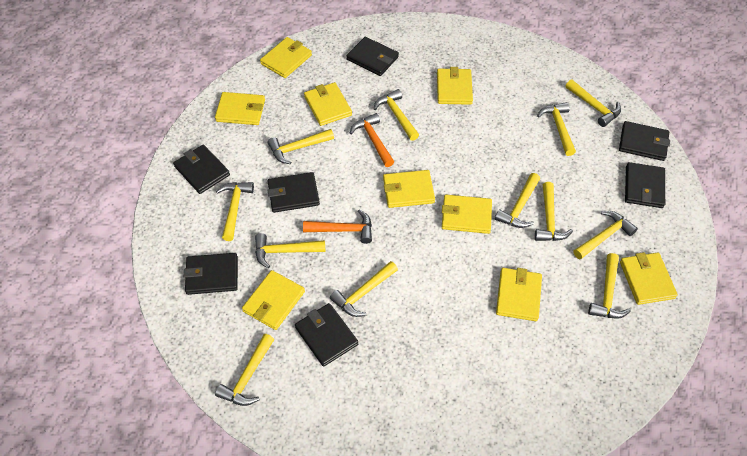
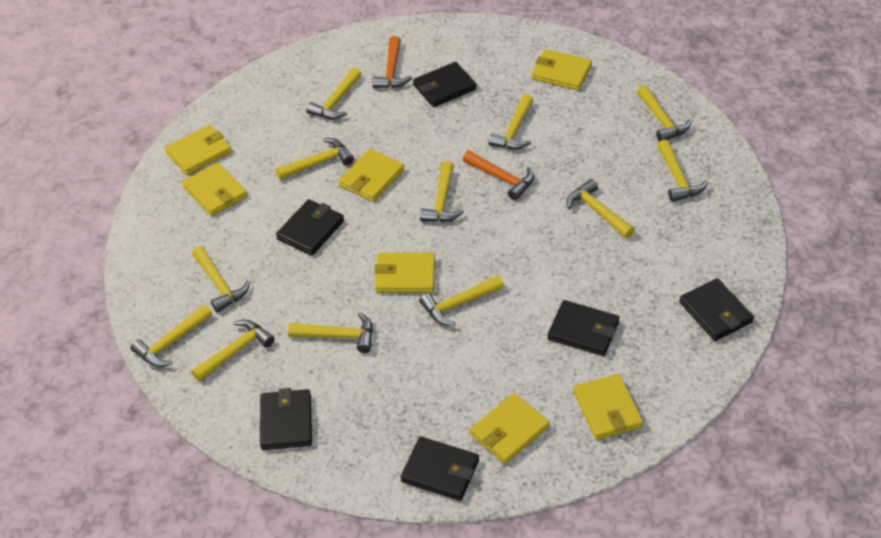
black wallet: 7 -> 6
yellow wallet: 9 -> 7

